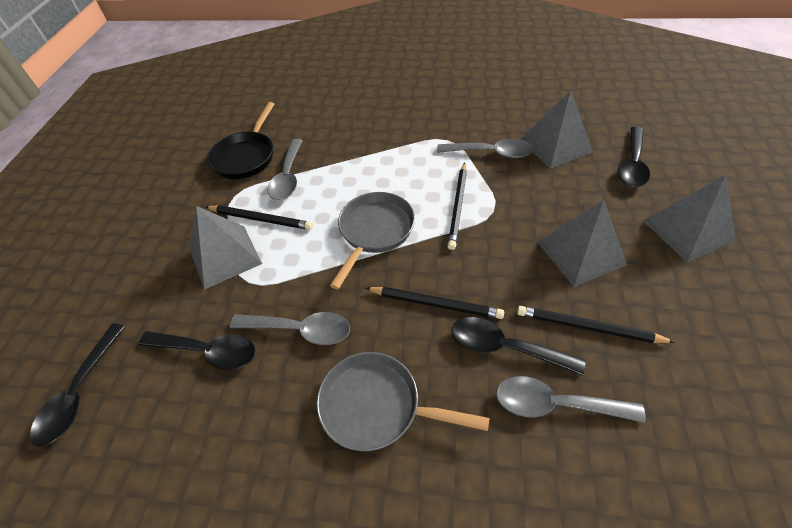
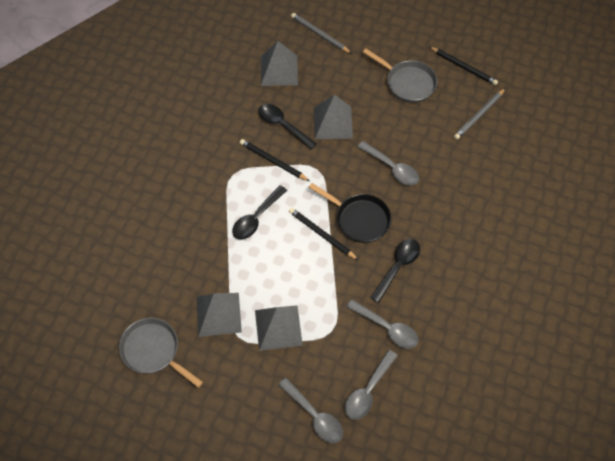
black pencil: 4 -> 3
black spoon: 4 -> 3
grey pencil: 0 -> 2

